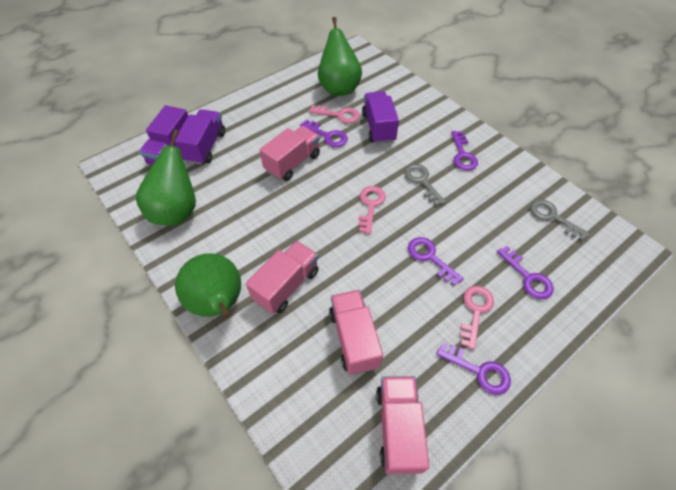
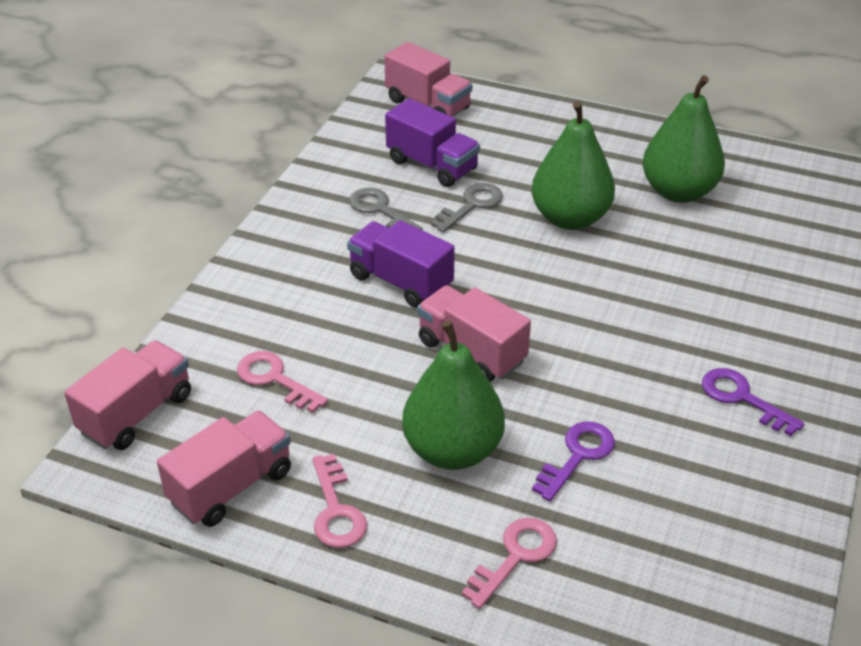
purple key: 5 -> 2
purple truck: 3 -> 2

